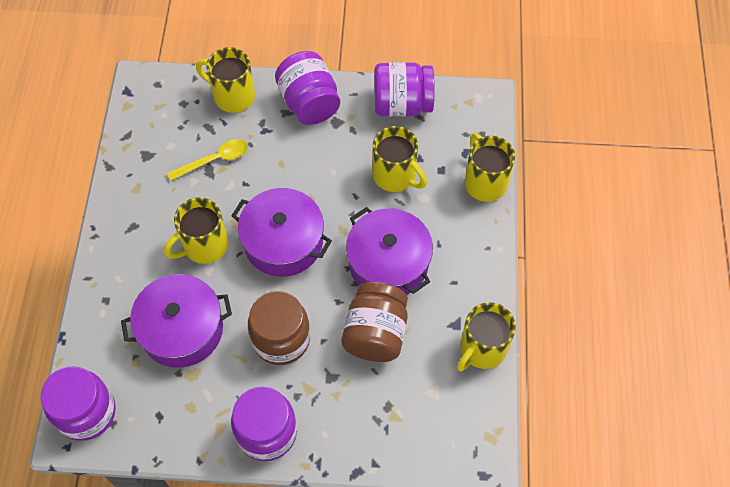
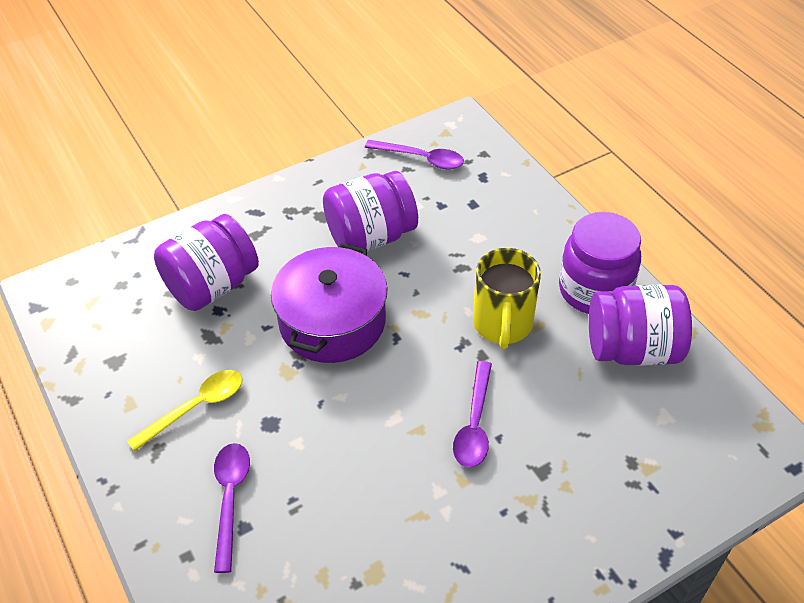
brown jar: 2 -> 0
purple pot: 3 -> 1
purple spoon: 0 -> 3
yellow mug: 5 -> 1

